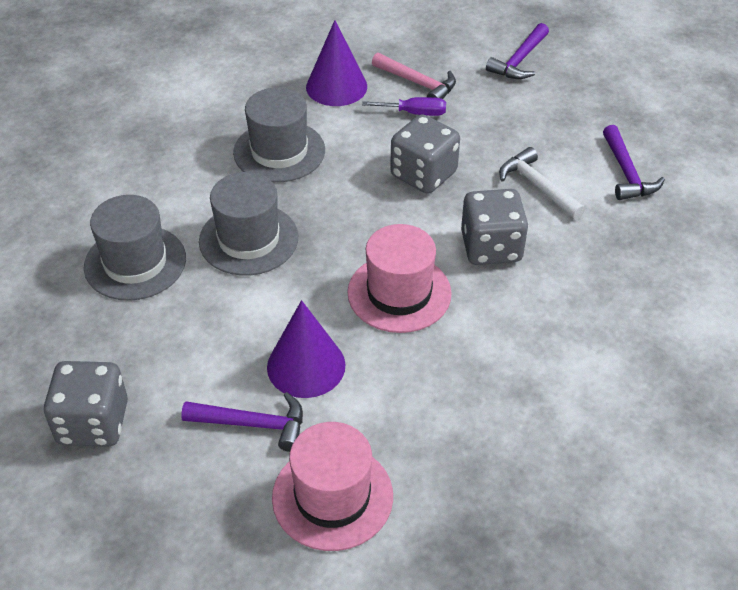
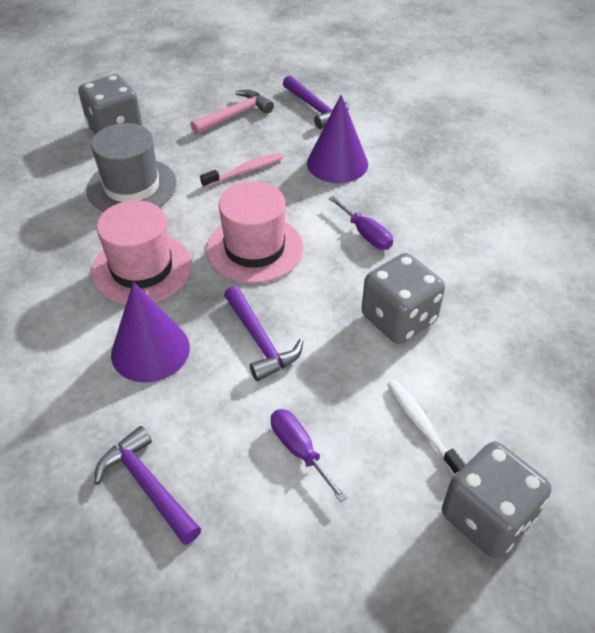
grey hat: 3 -> 1
pink toothbrush: 0 -> 1
purple screwdriver: 1 -> 2
white hammer: 1 -> 0
white toothbrush: 0 -> 1

